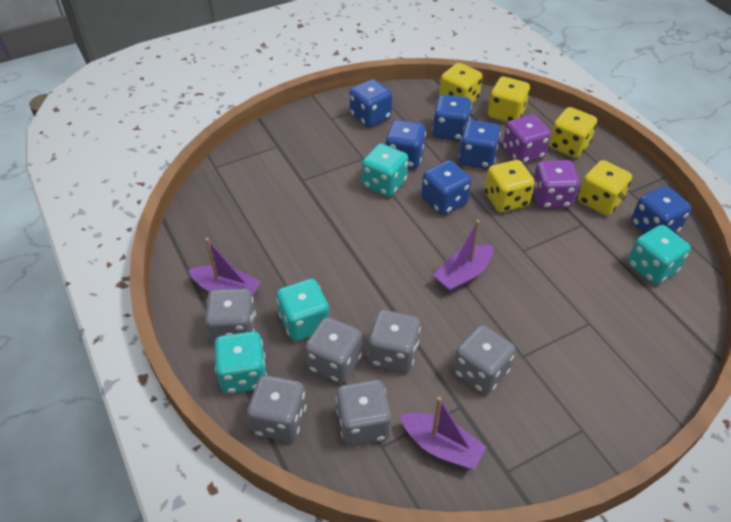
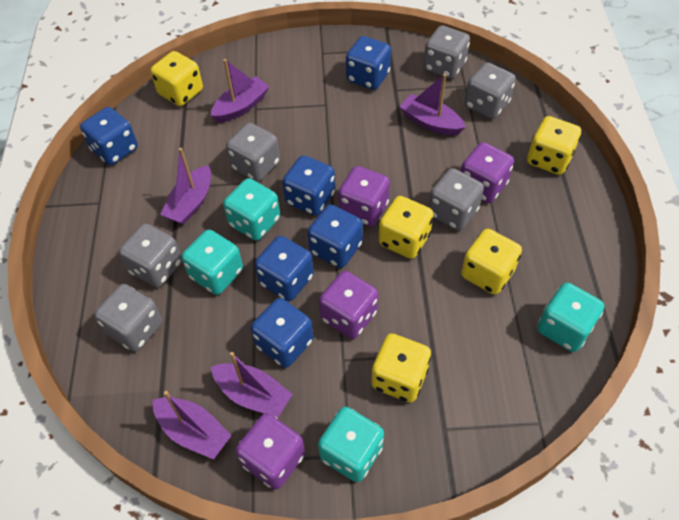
purple boat: 3 -> 5
purple dice: 2 -> 4

